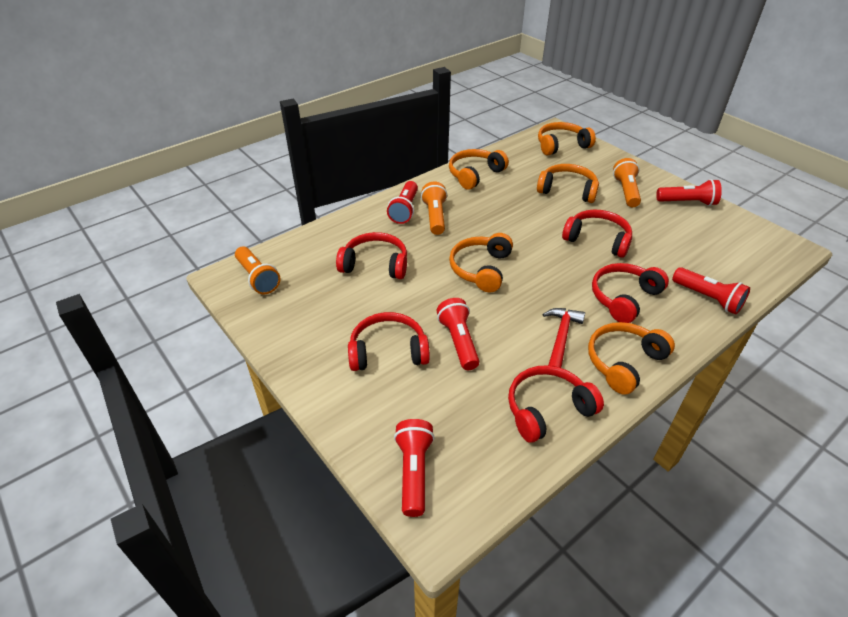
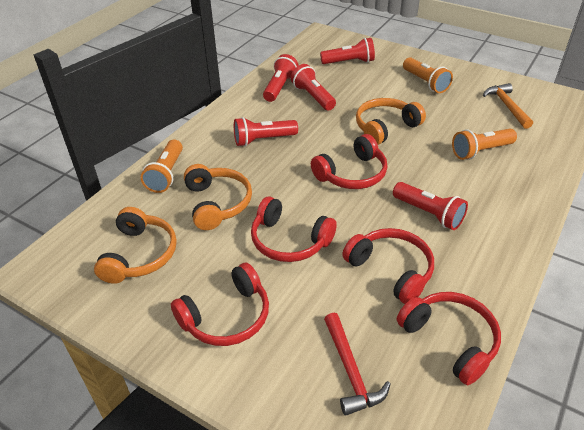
orange hammer: 0 -> 1
orange headphones: 5 -> 3

